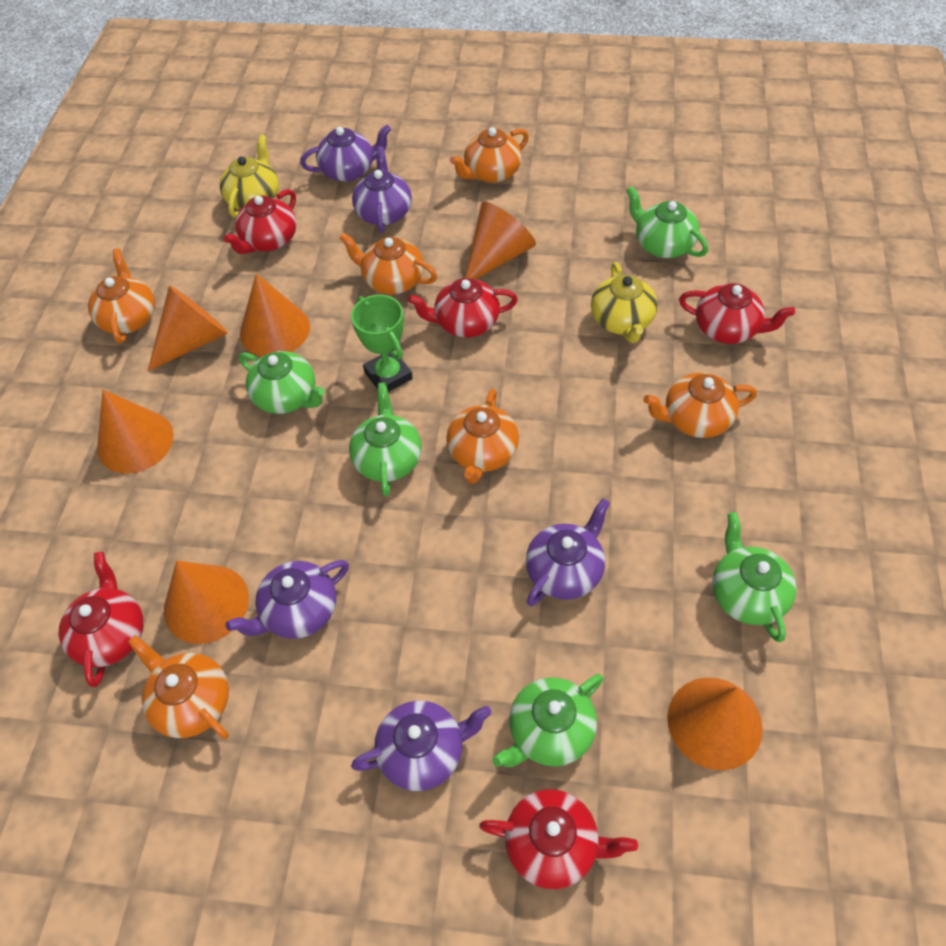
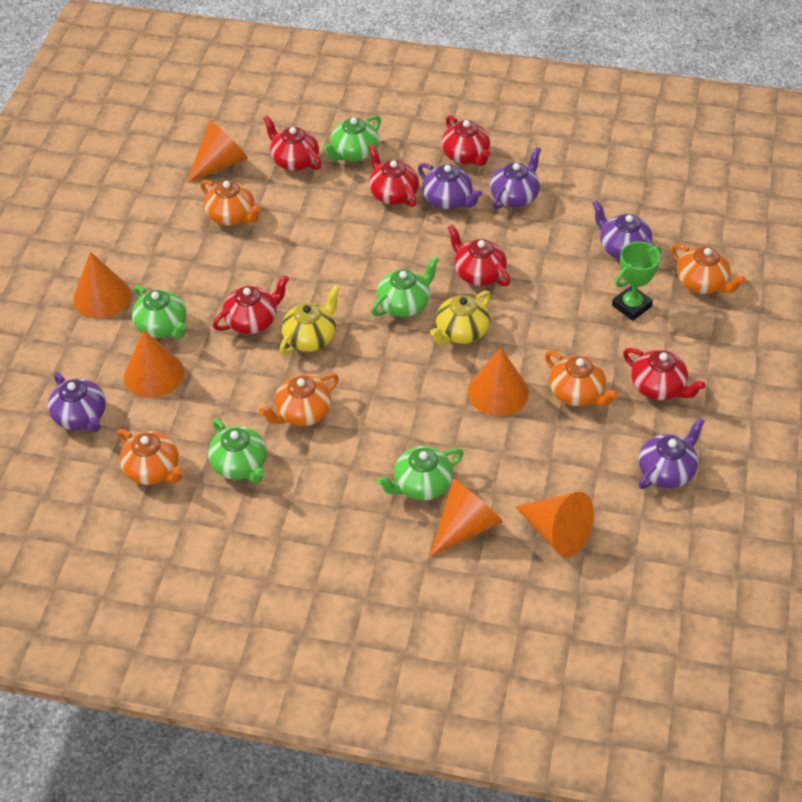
orange teapot: 6 -> 5
red teapot: 5 -> 6

